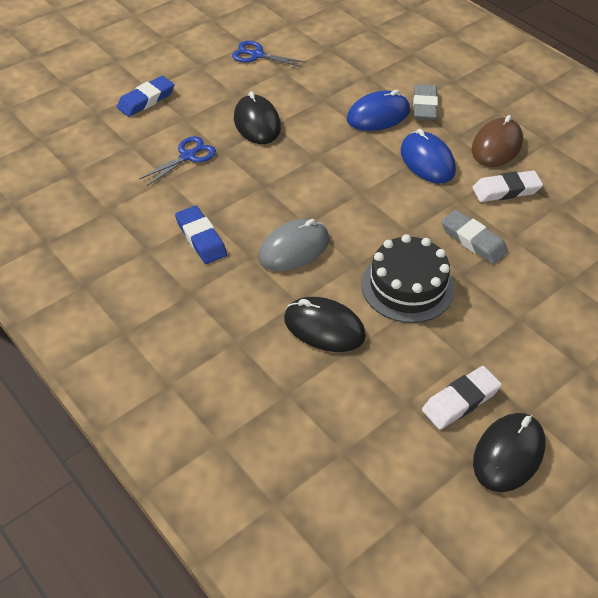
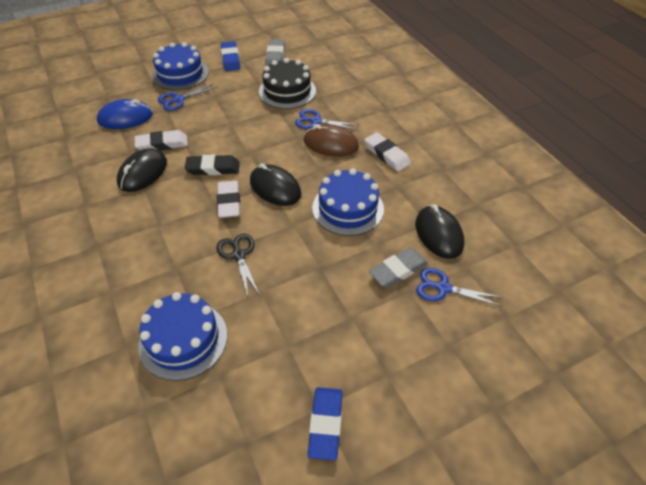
black eraser: 0 -> 1
black scissors: 0 -> 1
blue cake: 0 -> 3
blue mouse: 2 -> 1
blue scissors: 2 -> 3
grey mouse: 1 -> 0
white eraser: 2 -> 3

